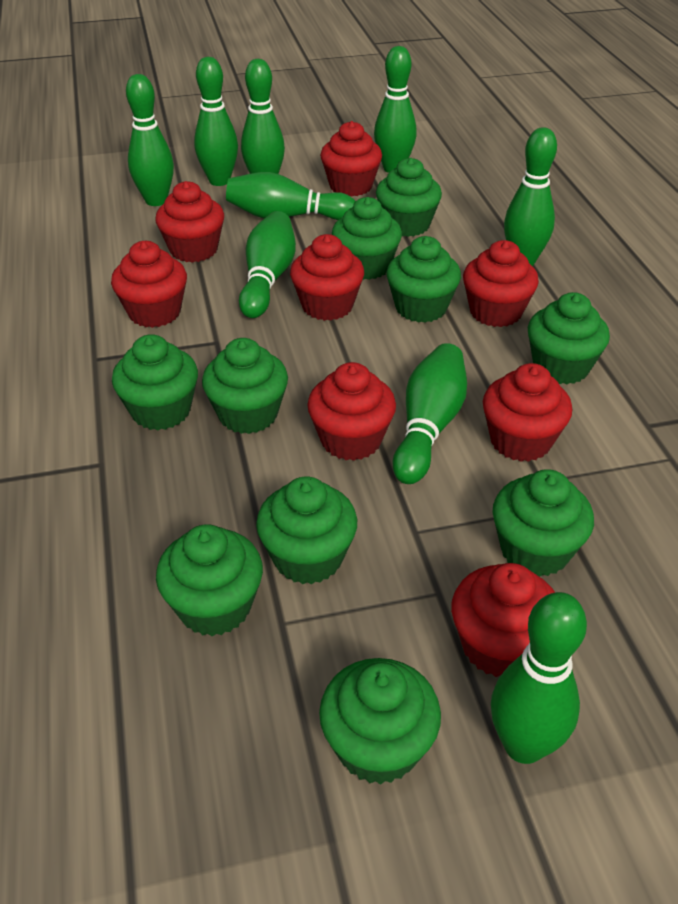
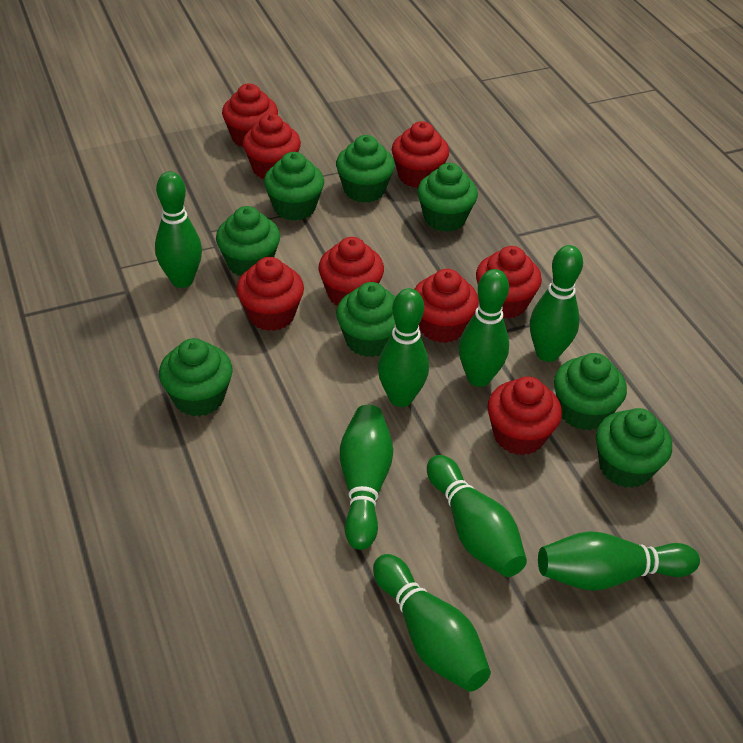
green bowling pin: 9 -> 8
green cupcake: 10 -> 8

